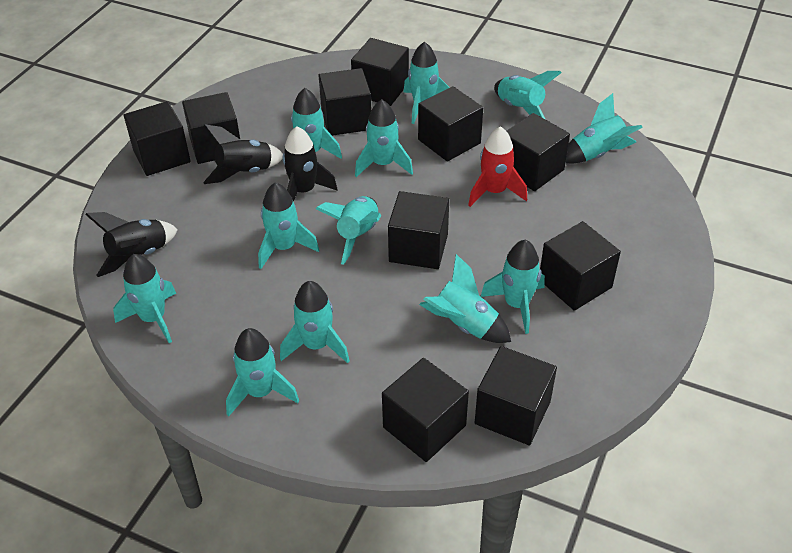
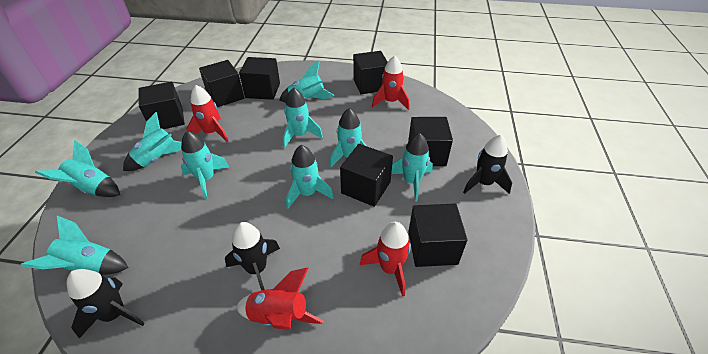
black cube: 10 -> 7
red rocket: 1 -> 4
turquoise rocket: 12 -> 9

